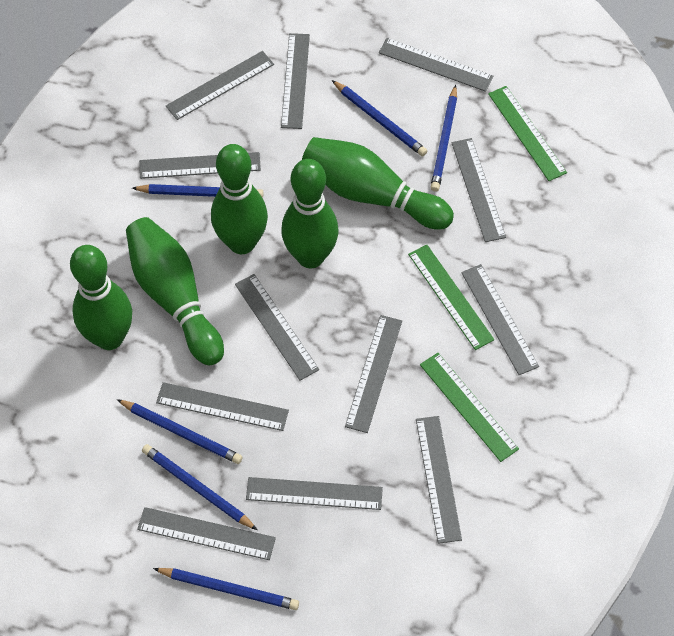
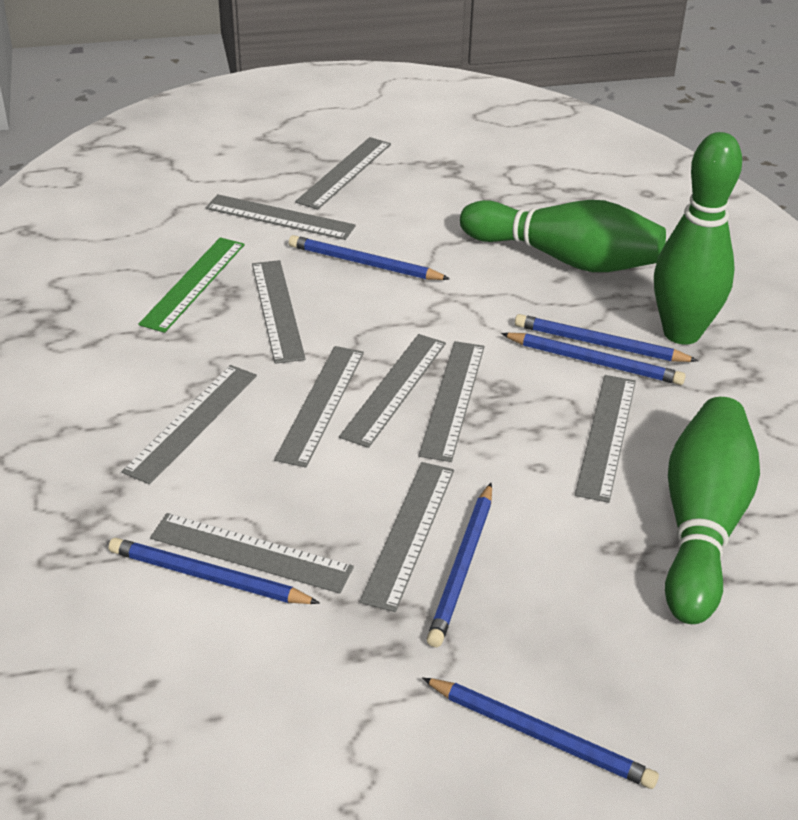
green bowling pin: 5 -> 3
green ruler: 3 -> 1
grey ruler: 12 -> 10

